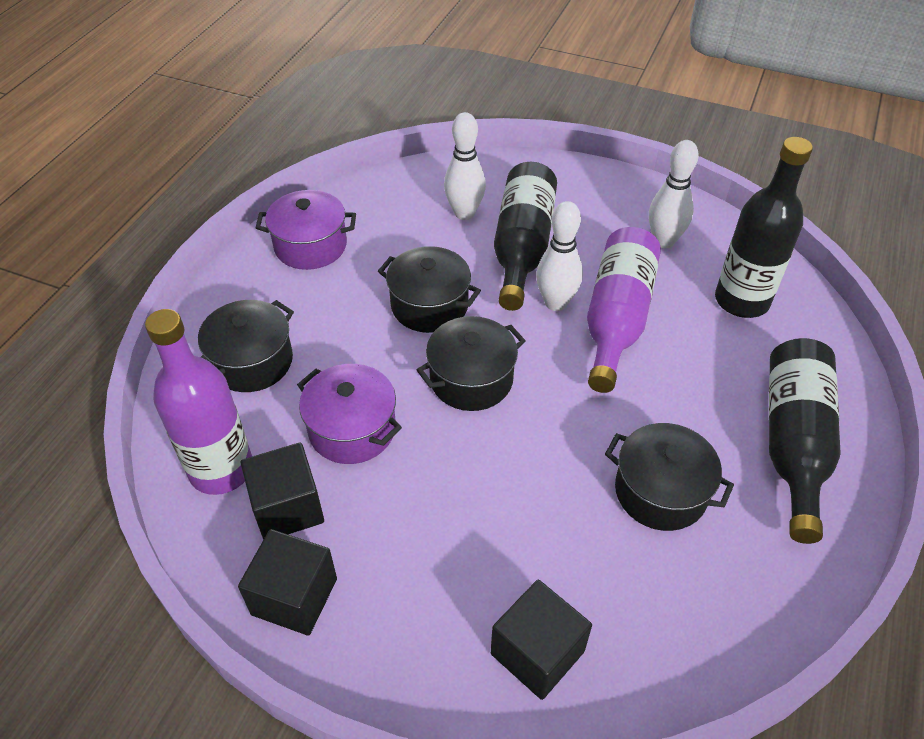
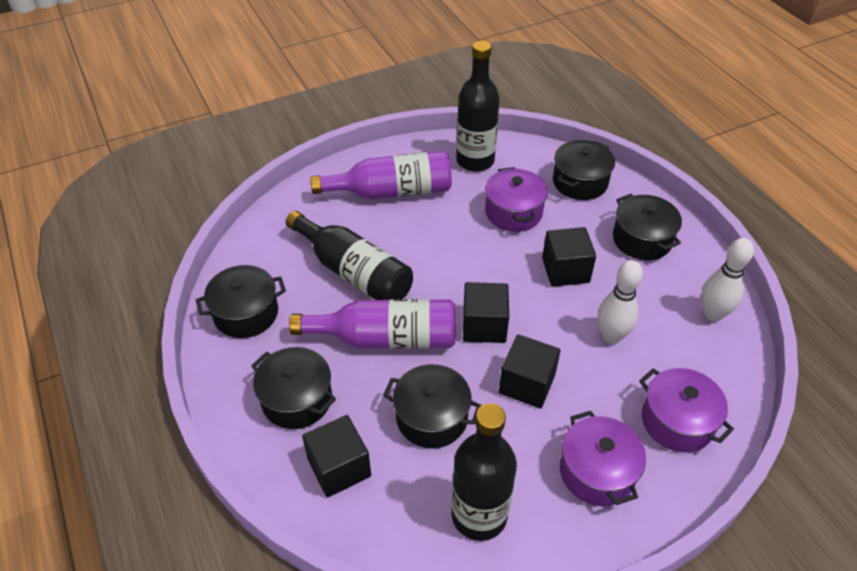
black cube: 3 -> 4
black pot: 4 -> 5
purple pot: 2 -> 3
white bowling pin: 3 -> 2

